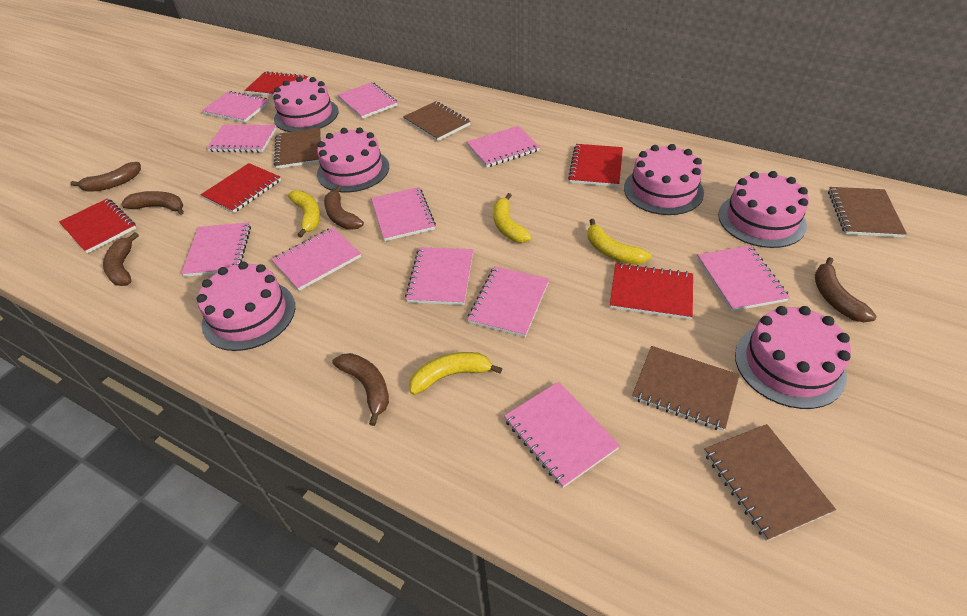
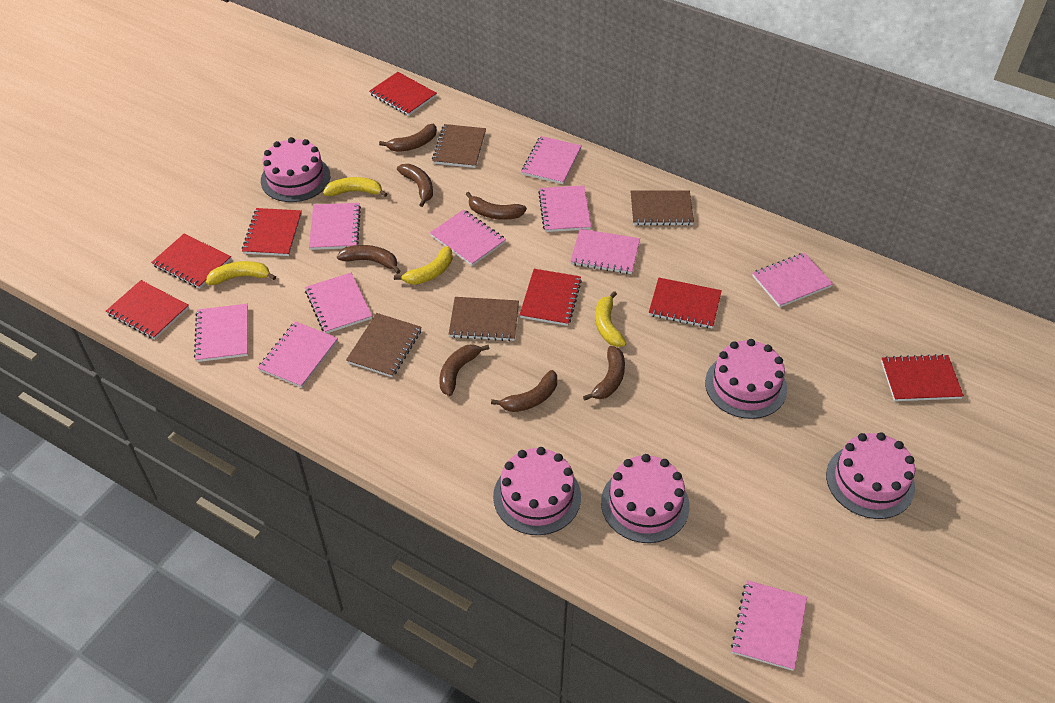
brown banana: 6 -> 7
brown notebook: 5 -> 4
pink cake: 6 -> 5
pink notebook: 11 -> 10
red notebook: 5 -> 7

